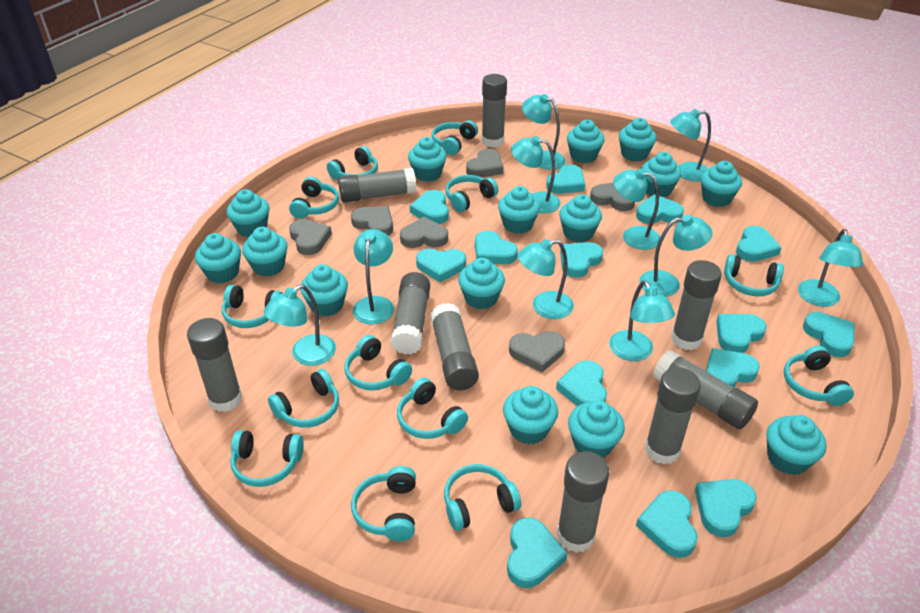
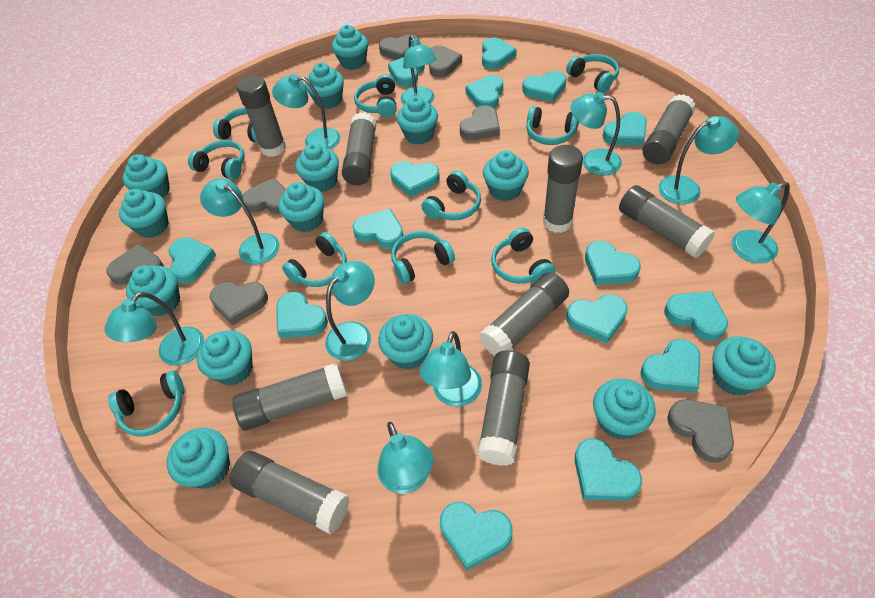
grey heart: 6 -> 7
turquoise cupcake: 15 -> 14
turquoise headphones: 13 -> 10
turquoise heart: 14 -> 15

